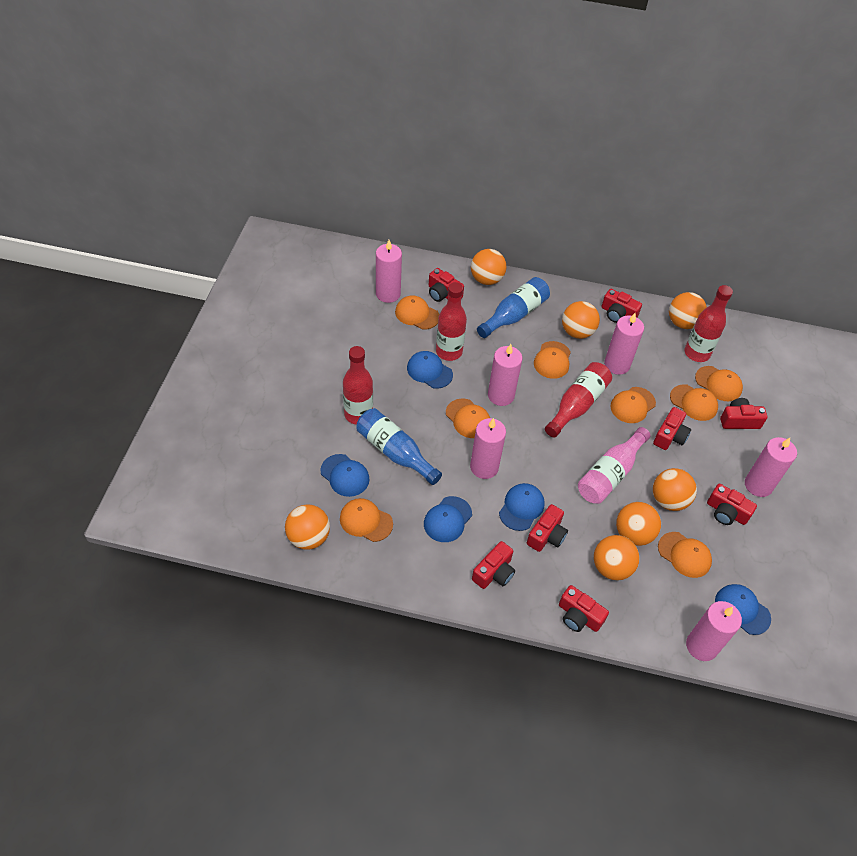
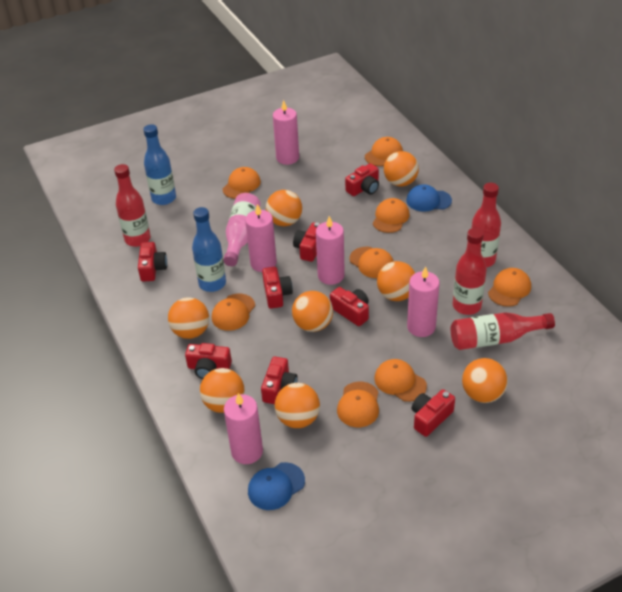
blue cap: 5 -> 2
orange ball: 7 -> 8
pink candle: 6 -> 5

